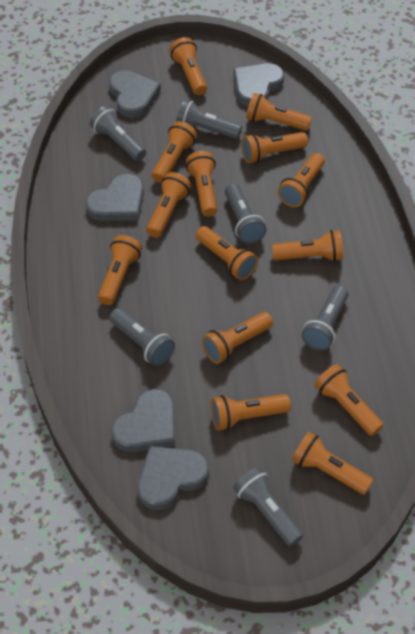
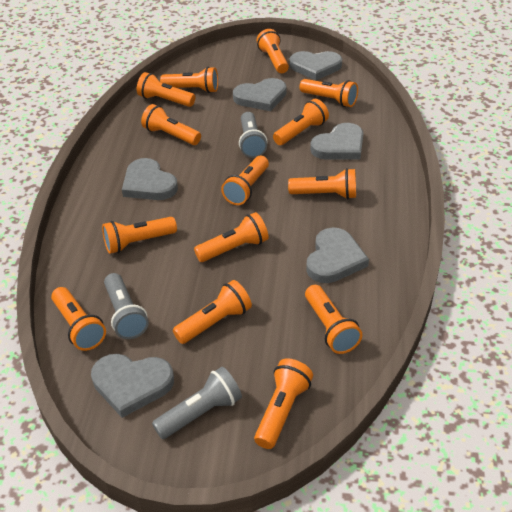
grey flashlight: 6 -> 3
grey heart: 5 -> 6

